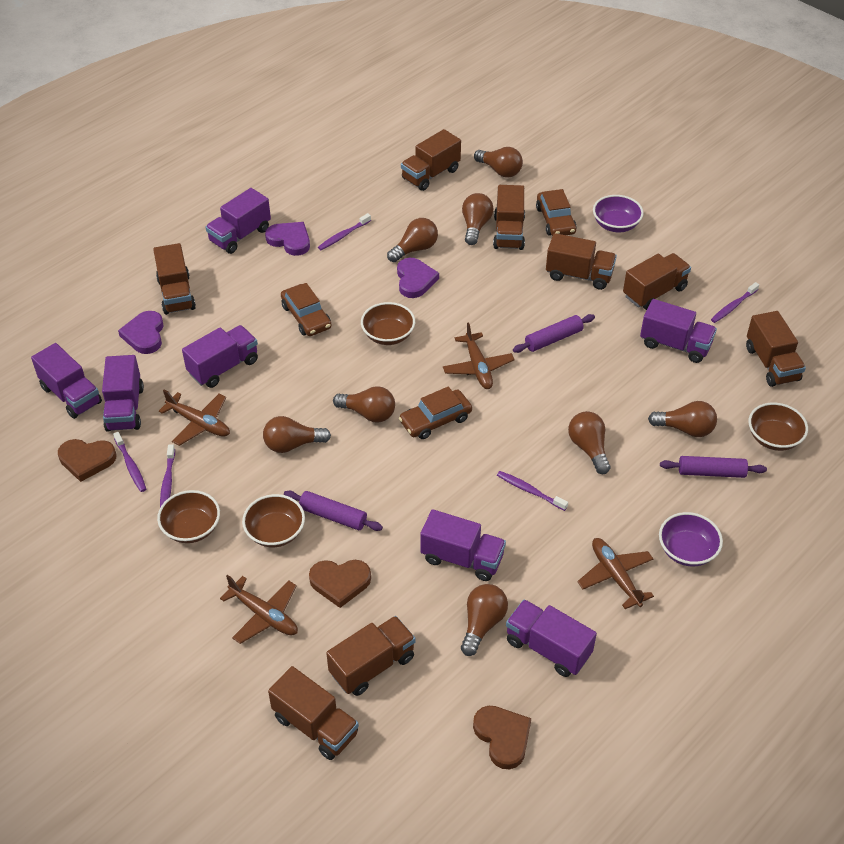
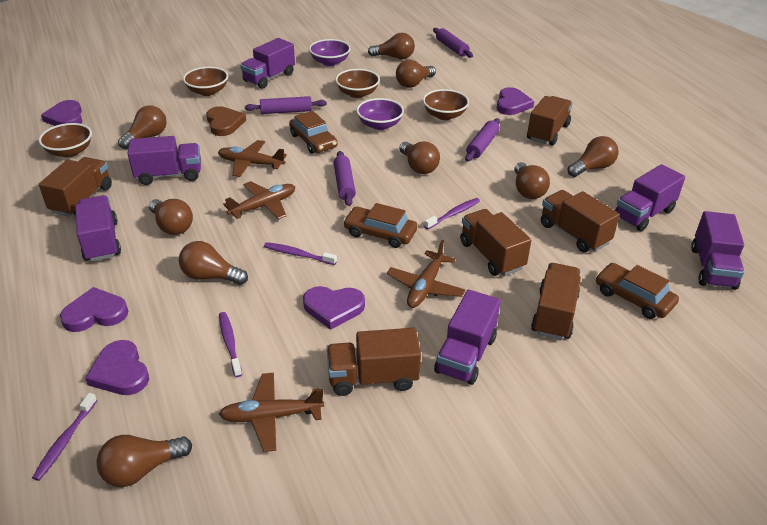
brown heart: 3 -> 1
brown light bulb: 8 -> 9
brown truck: 8 -> 6
purple heart: 3 -> 5
purple rolling pin: 3 -> 4
purple toothbrush: 5 -> 4
purple truck: 7 -> 6

